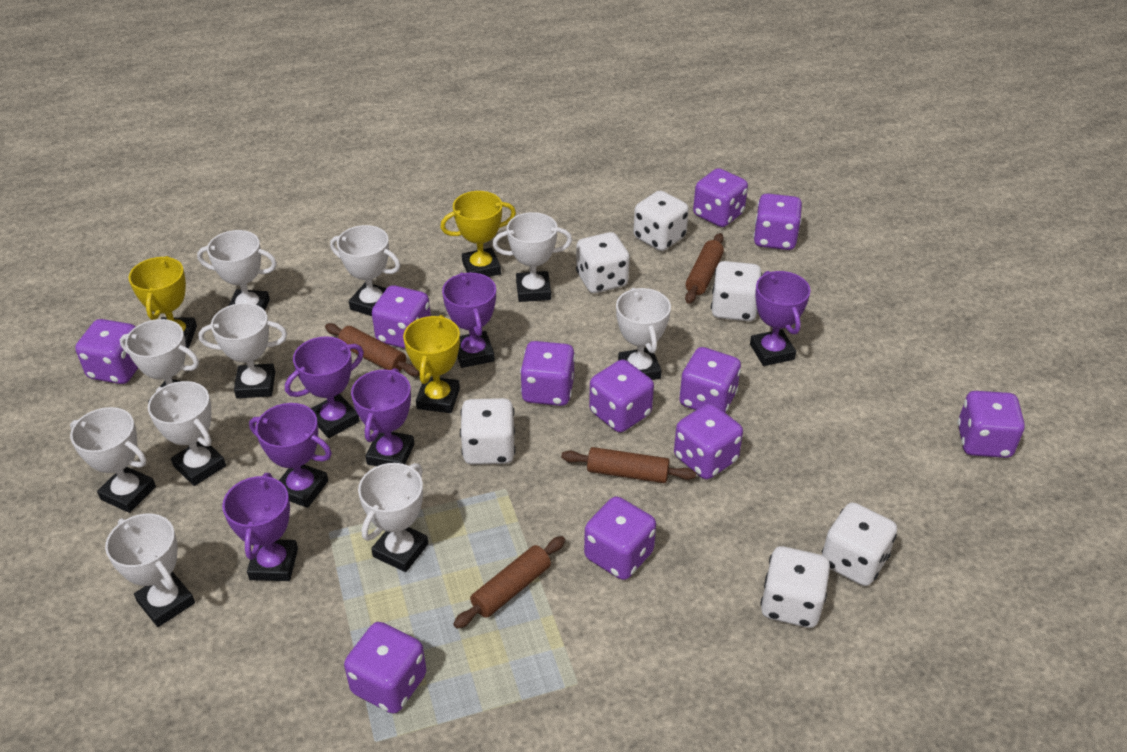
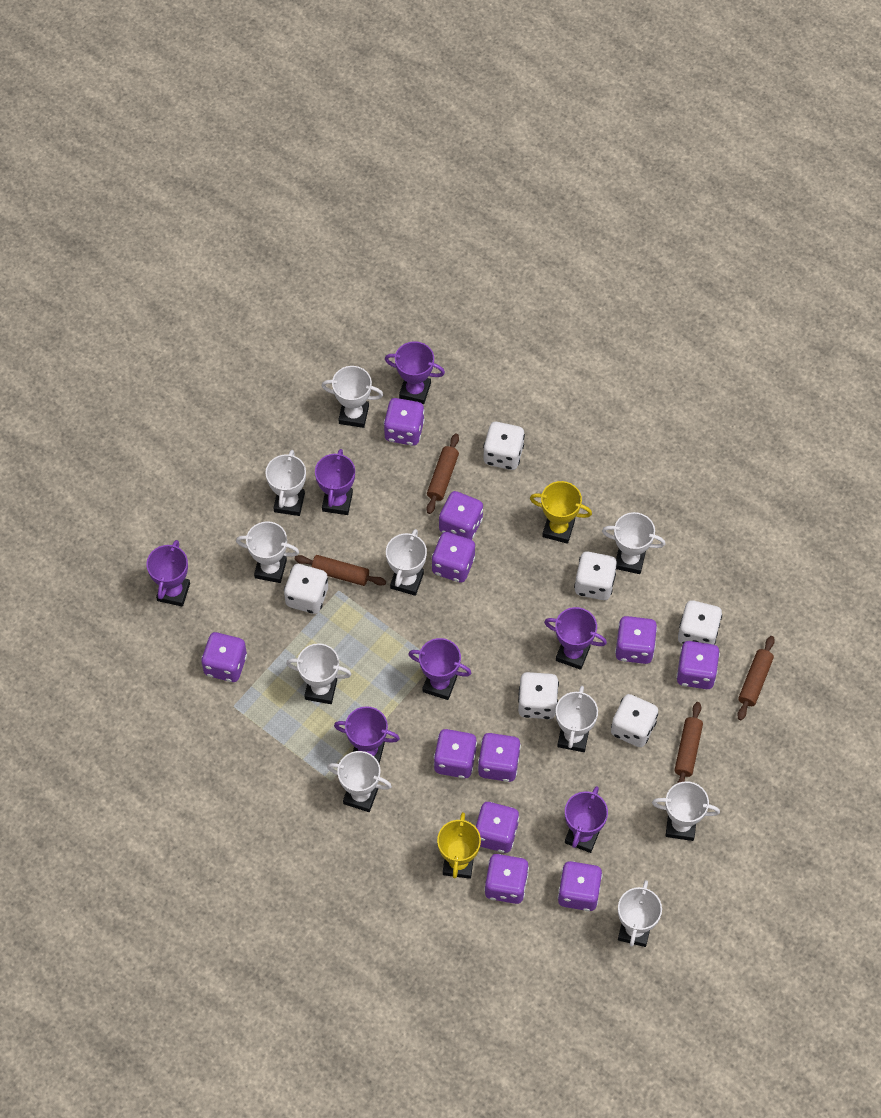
purple trophy: 6 -> 7
yellow trophy: 3 -> 2

